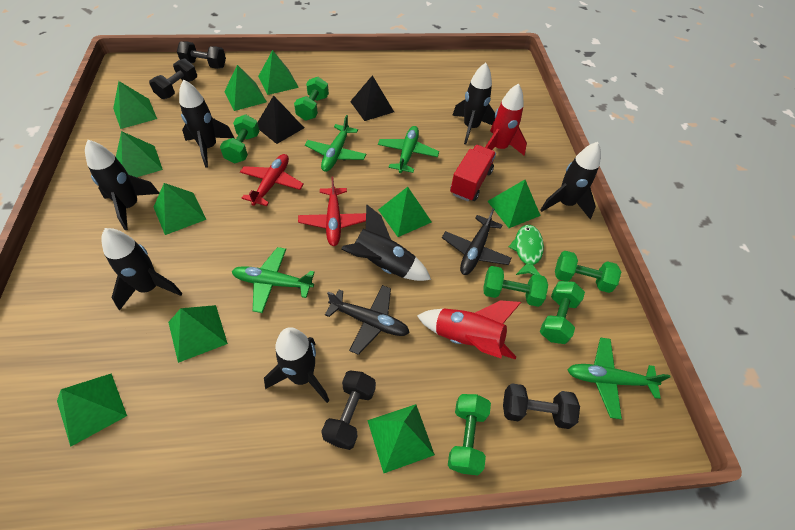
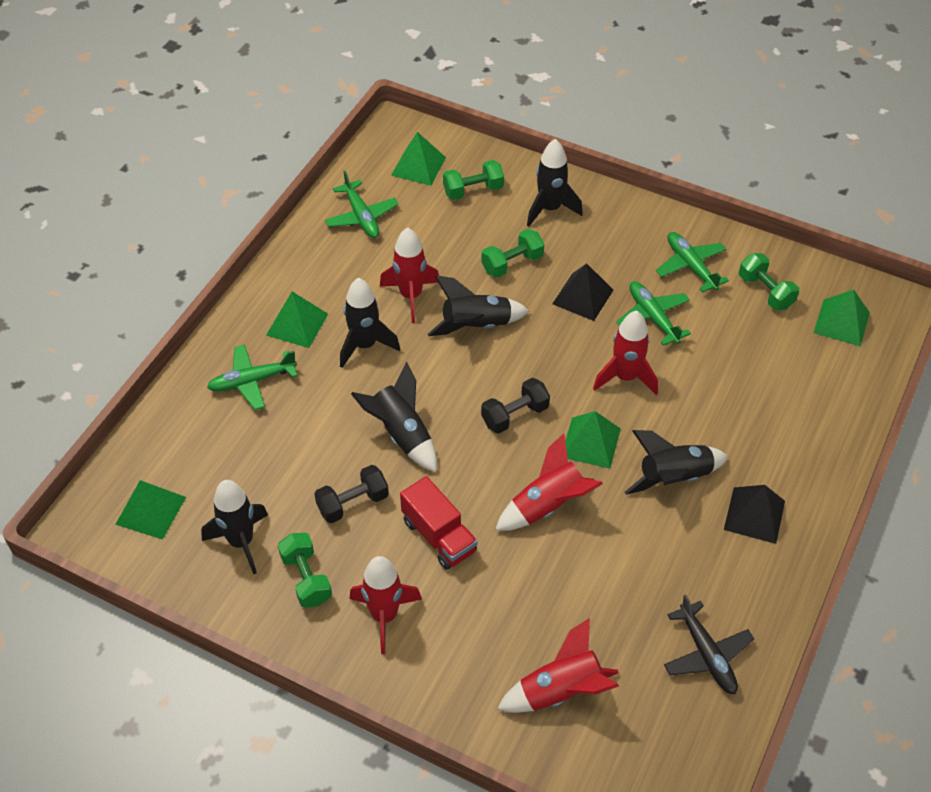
black dumbbell: 4 -> 2
black plane: 2 -> 1
black rocket: 7 -> 6
green dumbbell: 6 -> 4
green fish: 1 -> 0
green pyramid: 10 -> 5
red plane: 2 -> 0
red rocket: 2 -> 5

